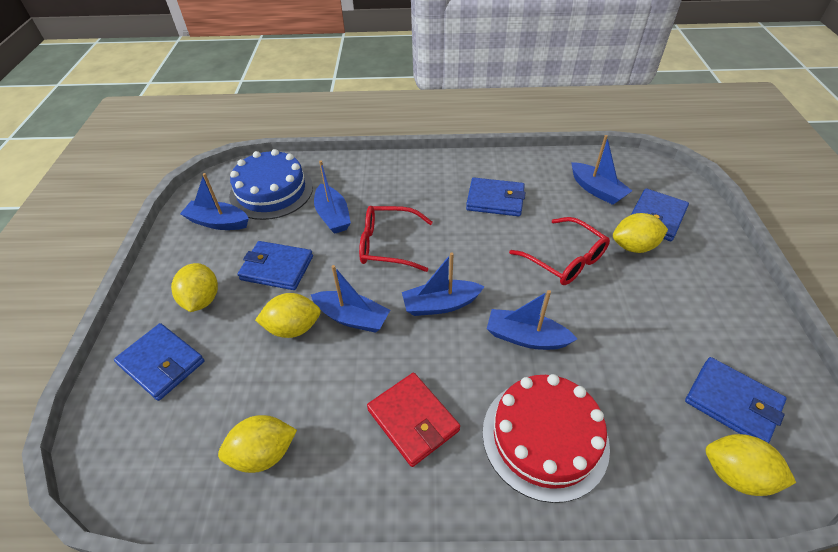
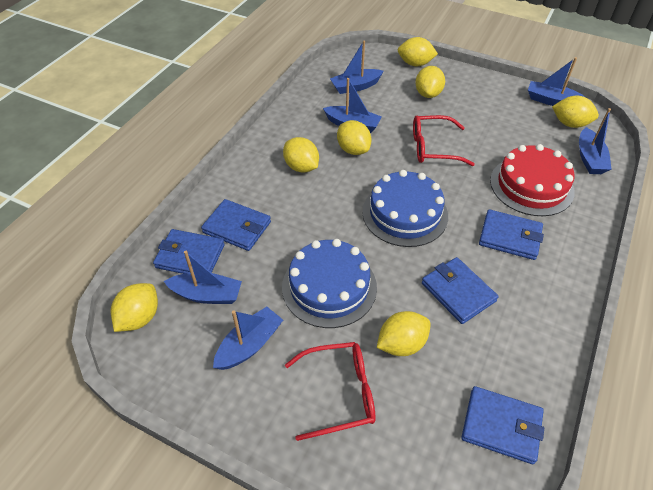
blue cake: 1 -> 2
red wallet: 1 -> 0
yellow lemon: 5 -> 7

